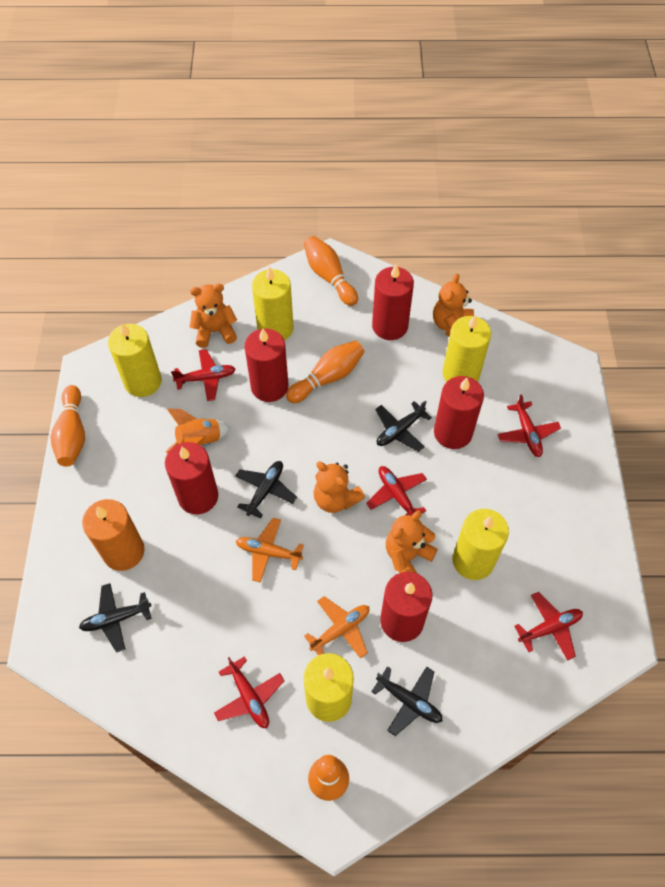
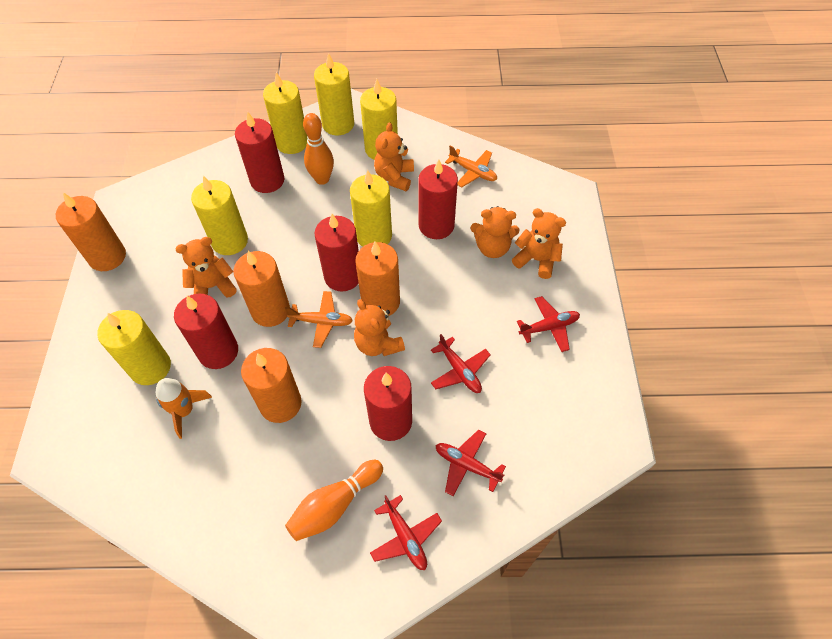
black plane: 4 -> 0
orange bowling pin: 4 -> 2
orange candle: 1 -> 4
orange teddy bear: 4 -> 5
red plane: 5 -> 4
yellow candle: 5 -> 6

